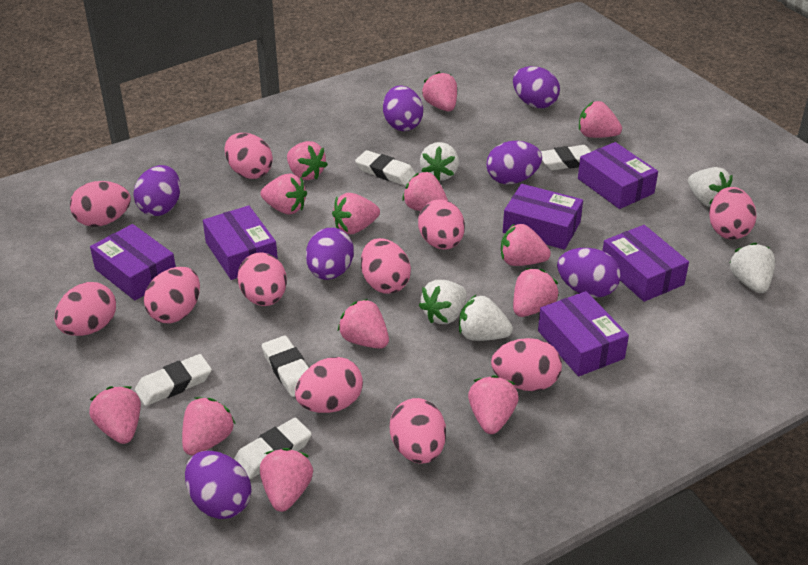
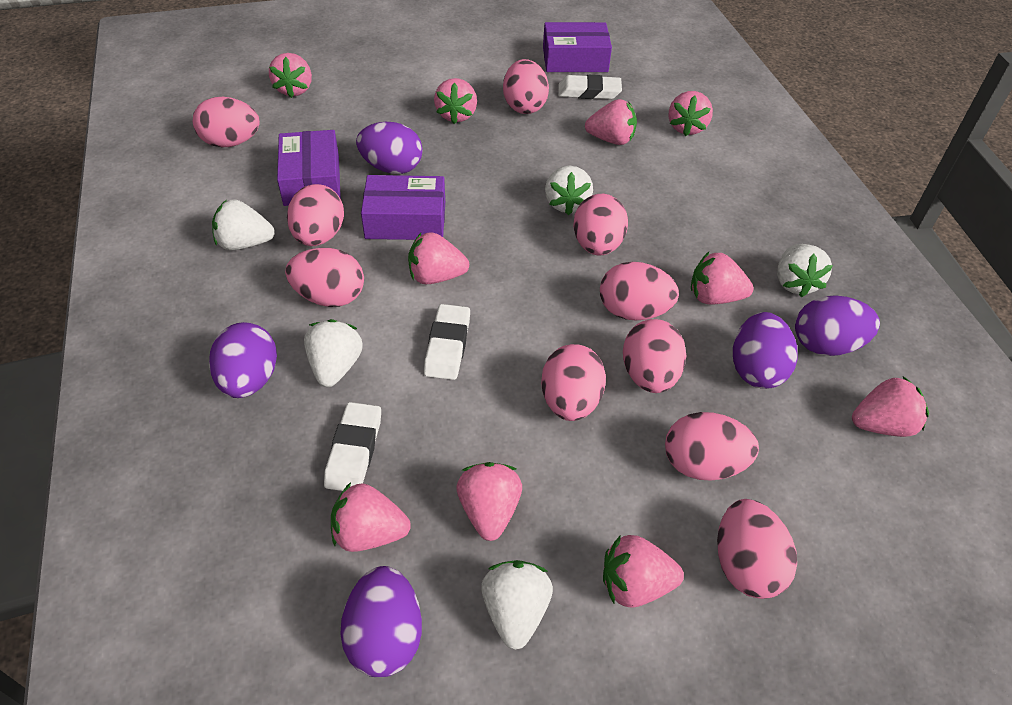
pink egg: 11 -> 10
pink strawberry: 13 -> 10
purple box: 6 -> 3
purple egg: 7 -> 5
white eraser: 5 -> 3

